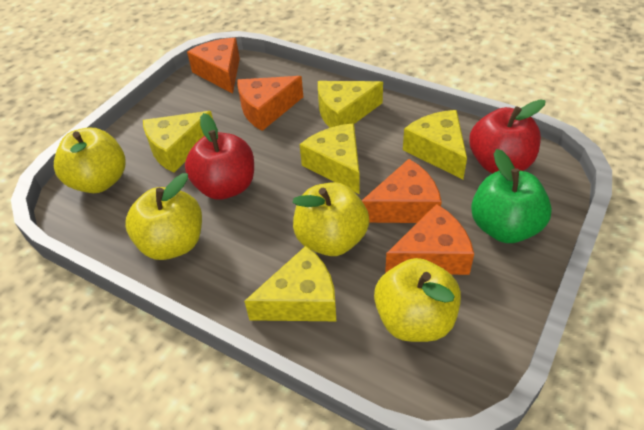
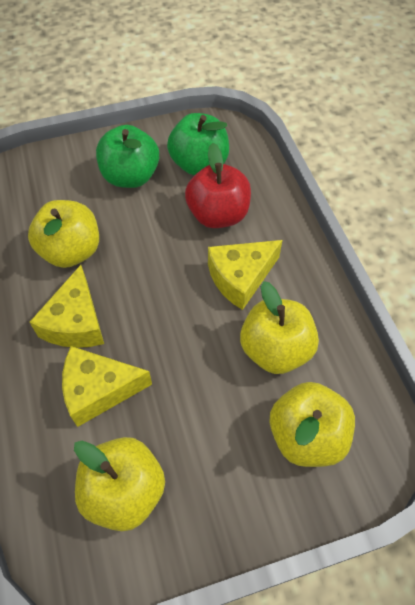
green apple: 1 -> 2
orange cheese: 4 -> 0
red apple: 2 -> 1
yellow cheese: 5 -> 3

